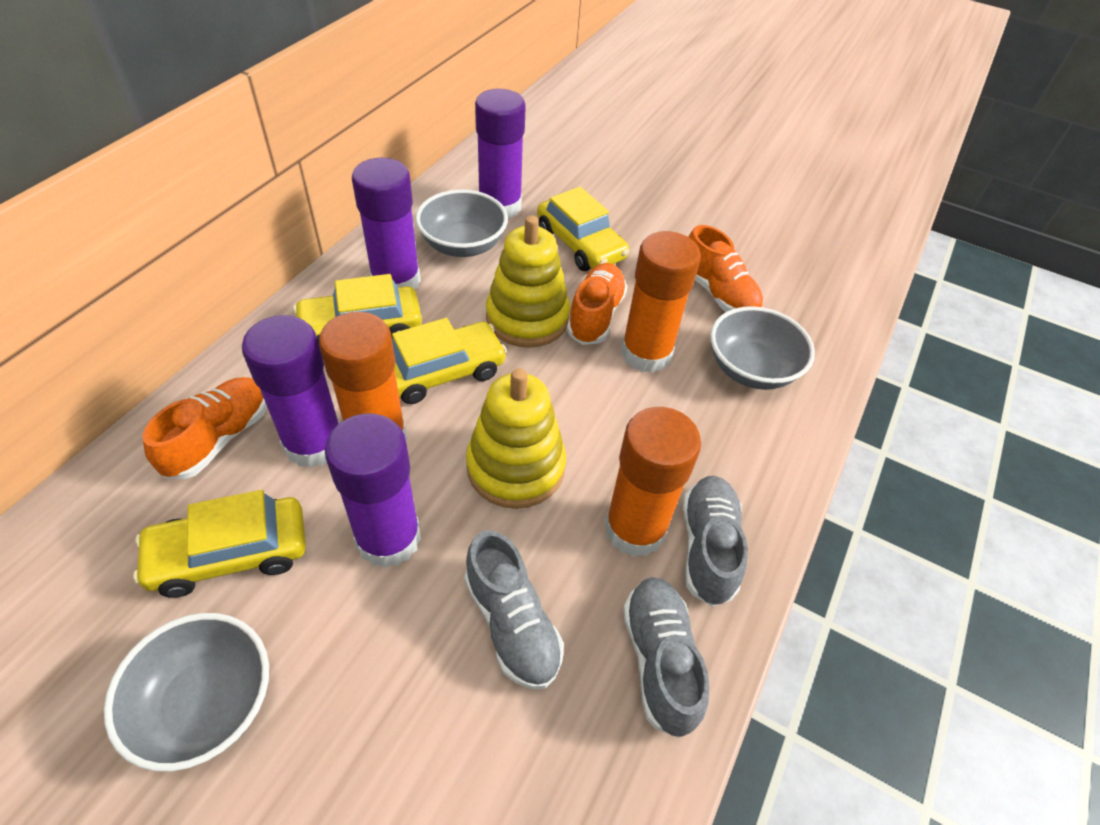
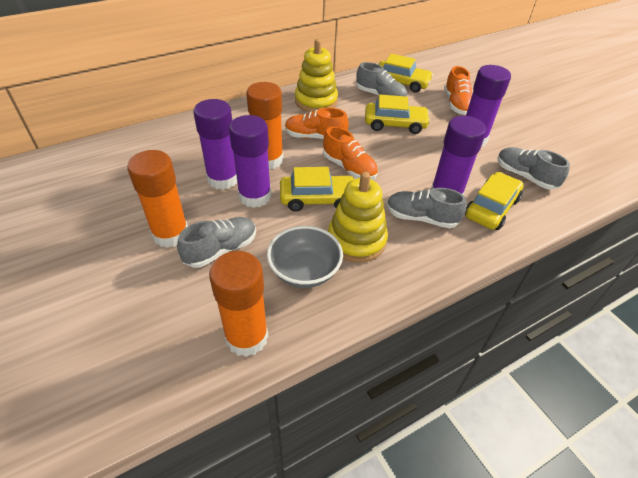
grey bowl: 3 -> 1
grey shoe: 3 -> 4

